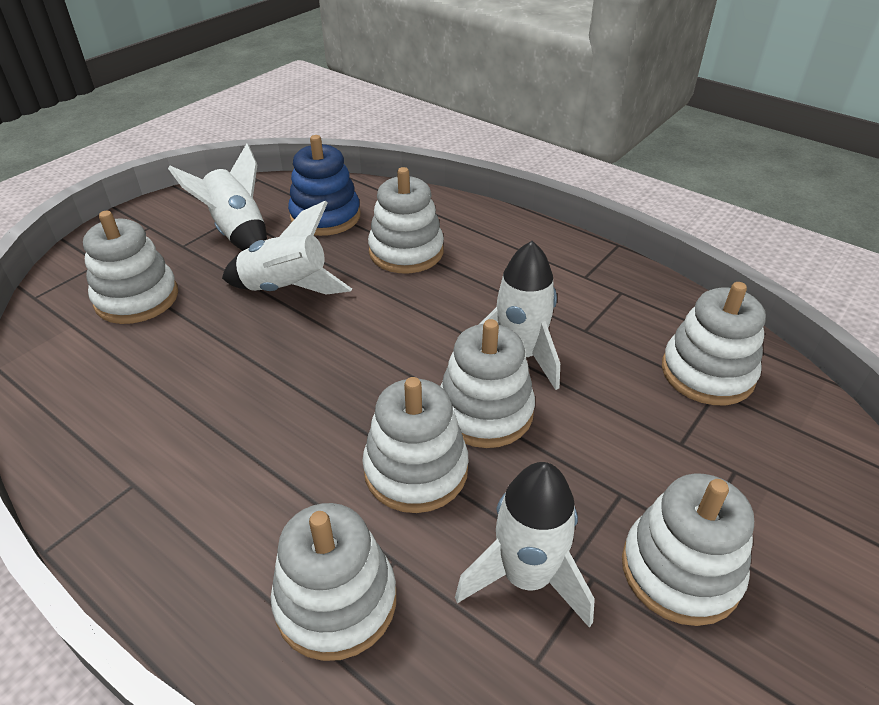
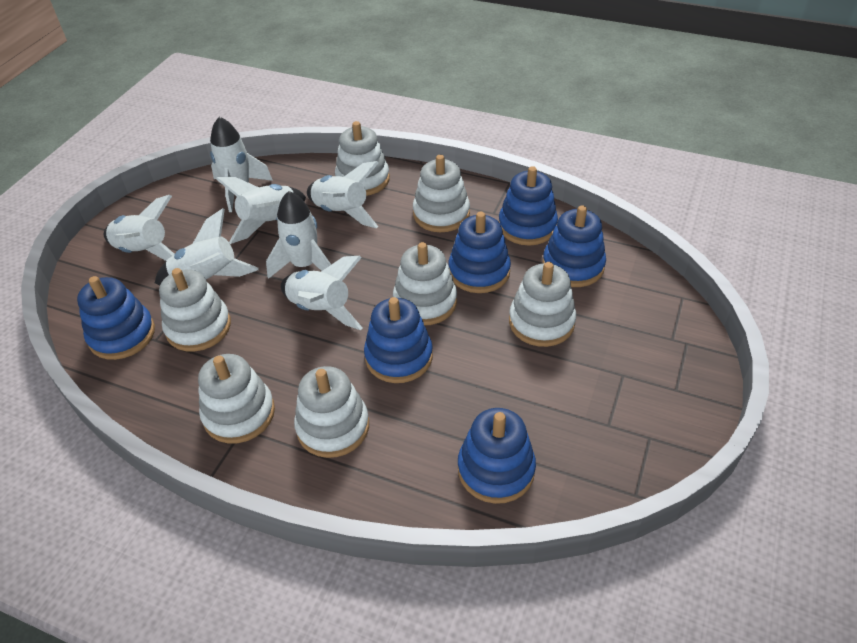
blue stacking toy: 1 -> 6
white rocket: 4 -> 7

